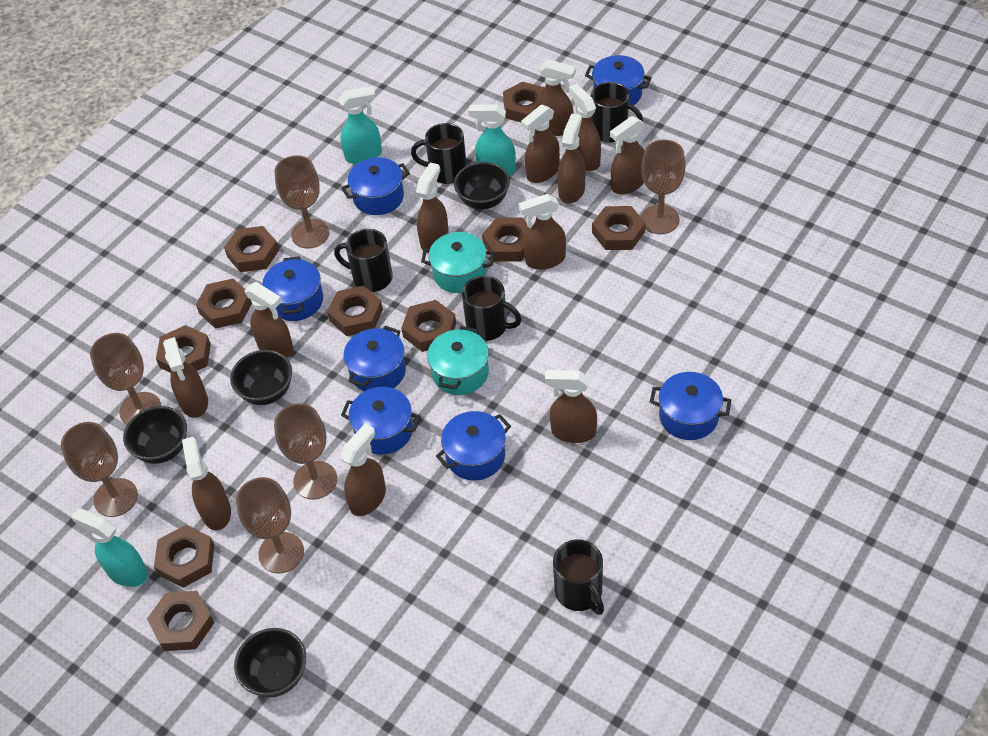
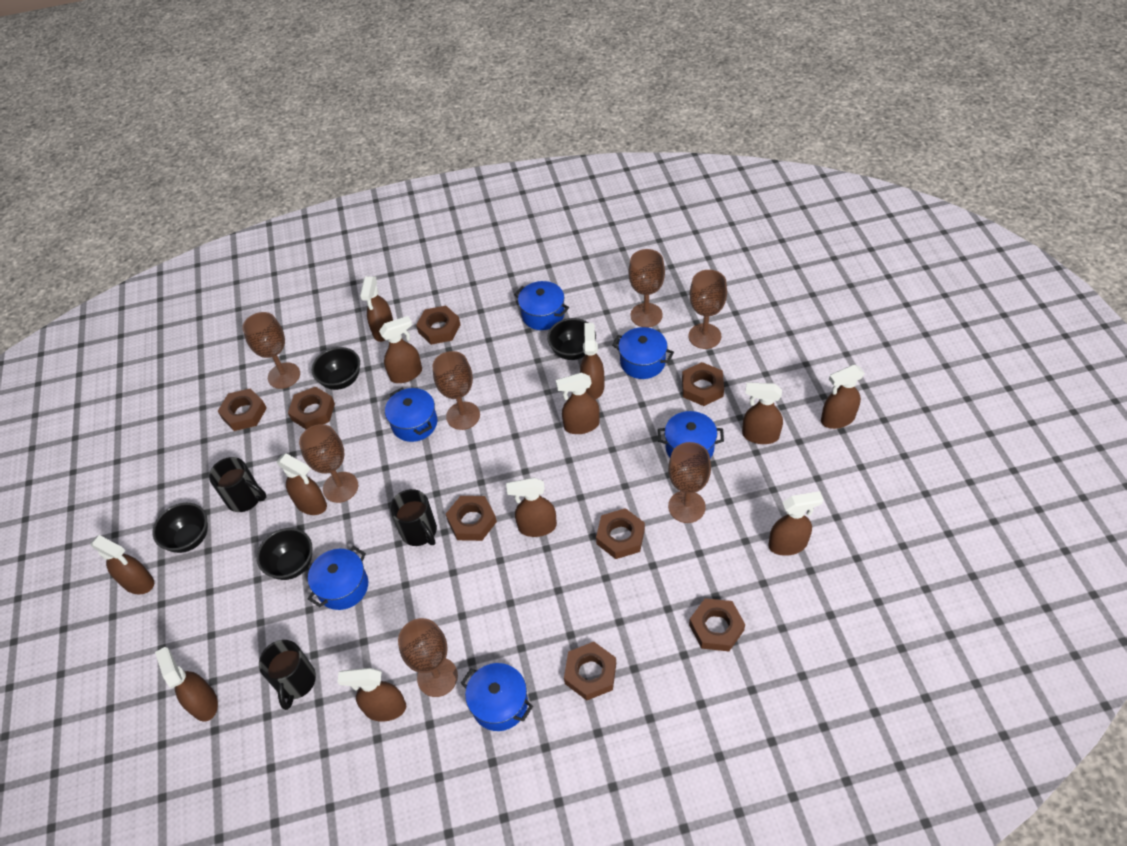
black mug: 5 -> 3
blue pot: 7 -> 6
brown goblet: 6 -> 7
brown nut: 10 -> 8
turquoise pot: 2 -> 0
turquoise spray bottle: 3 -> 0

